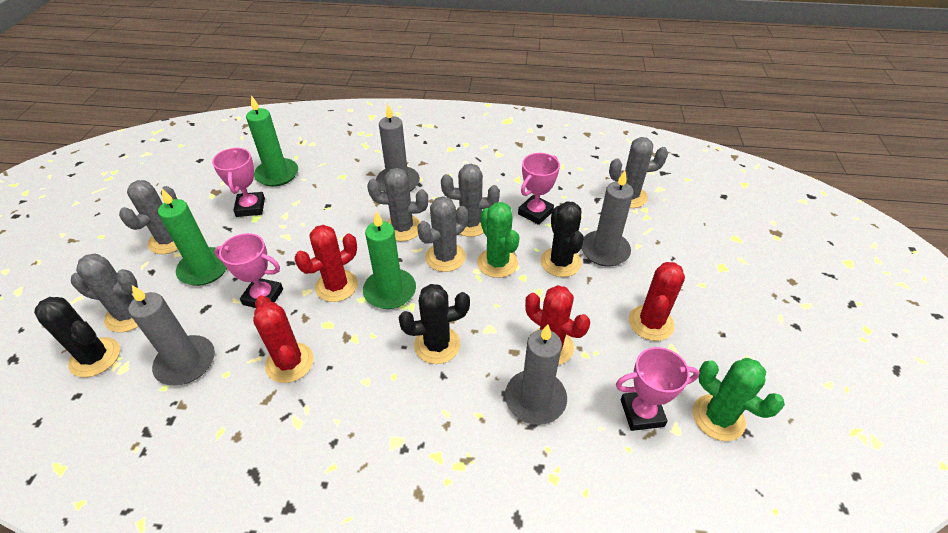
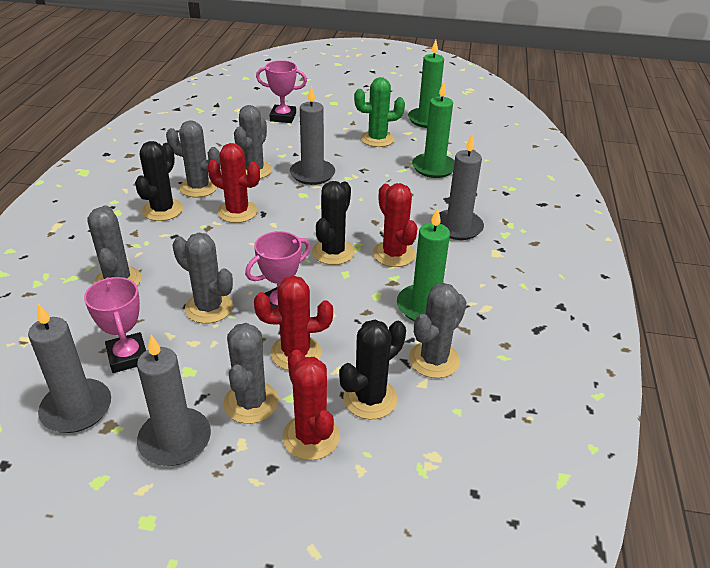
green cactus: 2 -> 1
pink trophy: 4 -> 3

